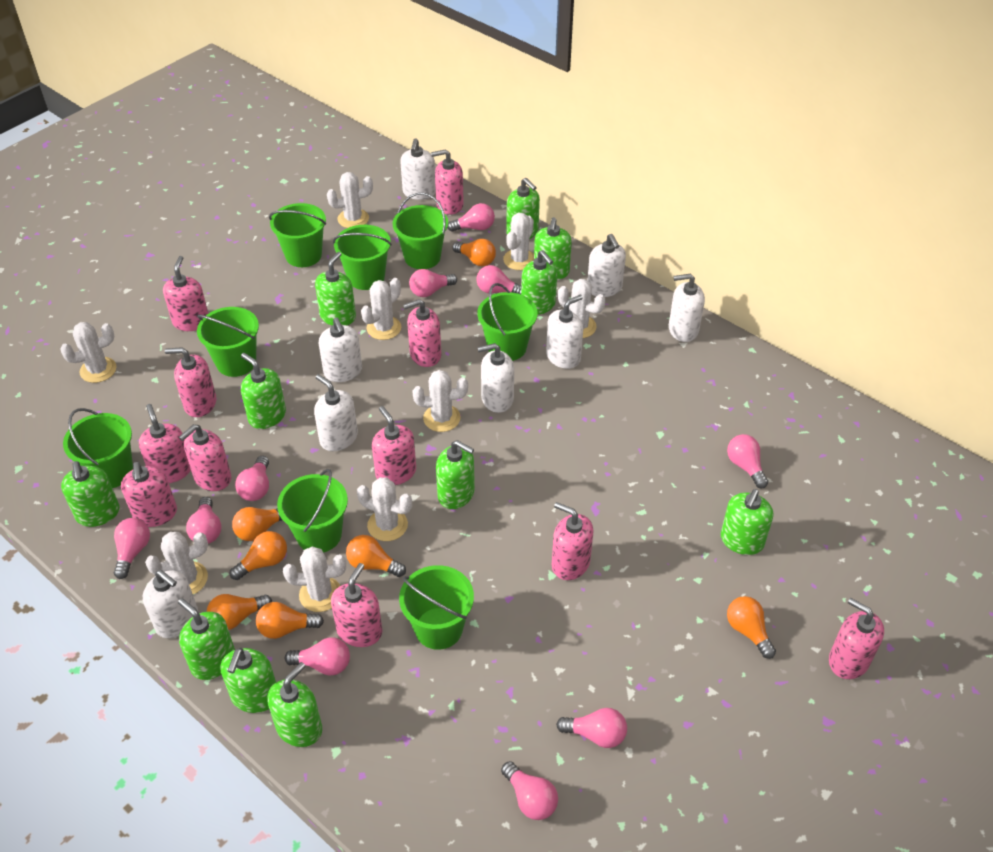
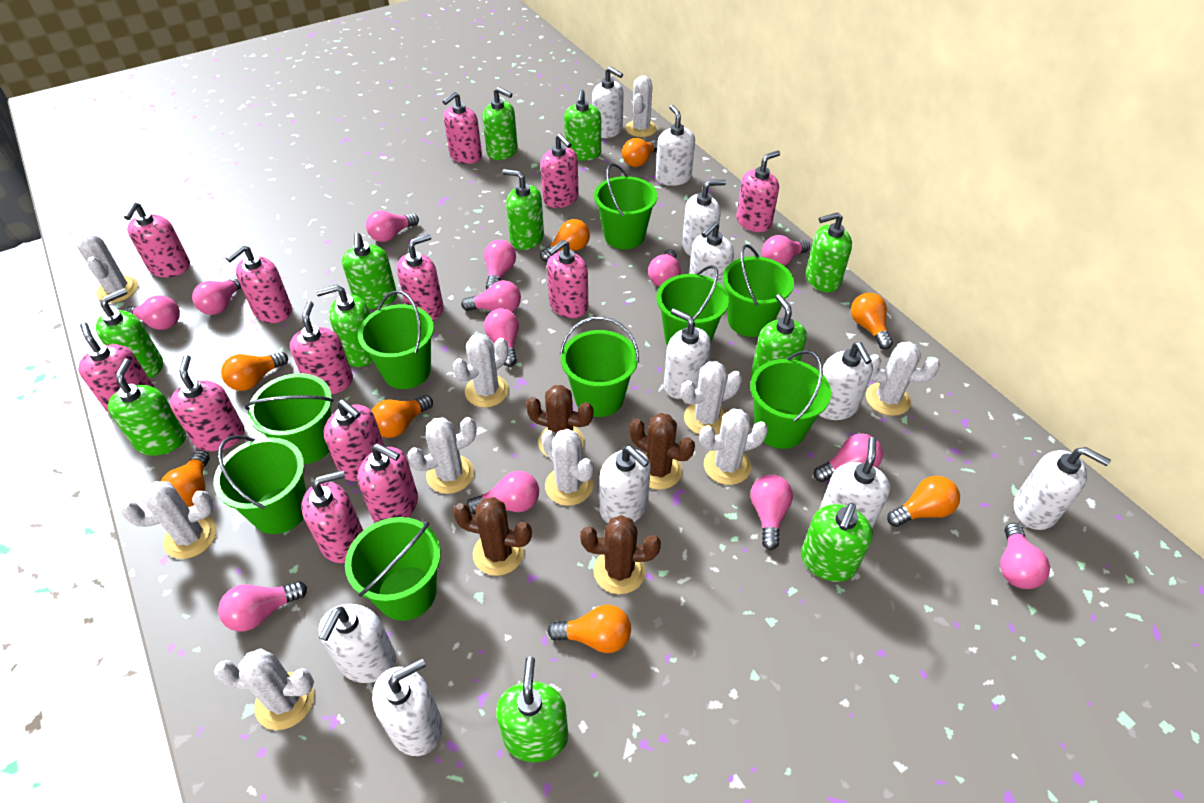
brown cactus: 0 -> 4
green bucket: 8 -> 9
orange light bulb: 7 -> 8
pink light bulb: 10 -> 13
pink soap dispenser: 11 -> 13
white cactus: 9 -> 10
white soap dispenser: 8 -> 11

